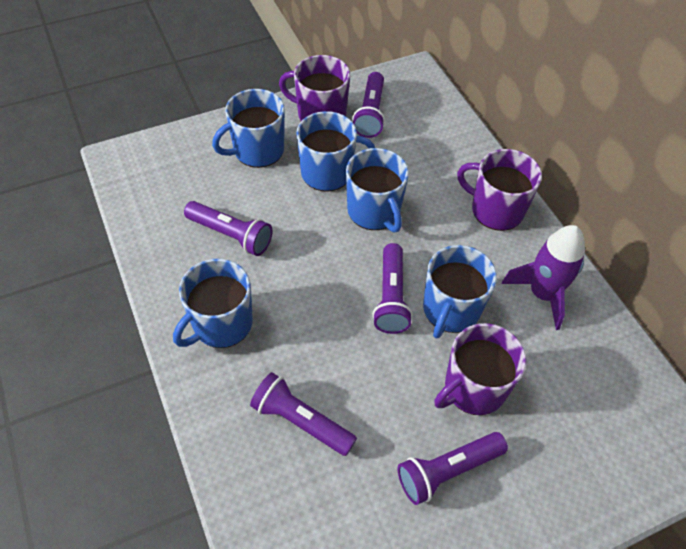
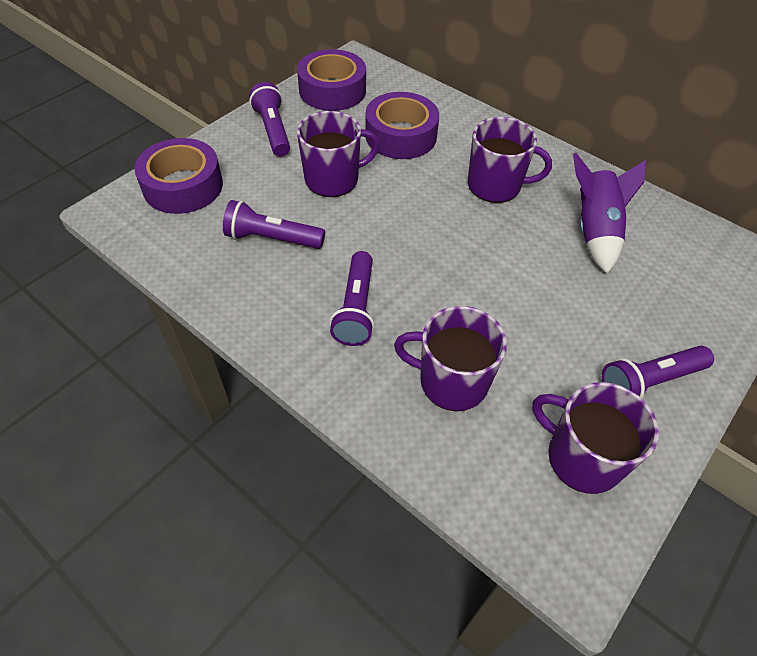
blue mug: 5 -> 0
purple flashlight: 5 -> 4
purple mug: 3 -> 4
purple tape: 0 -> 3

